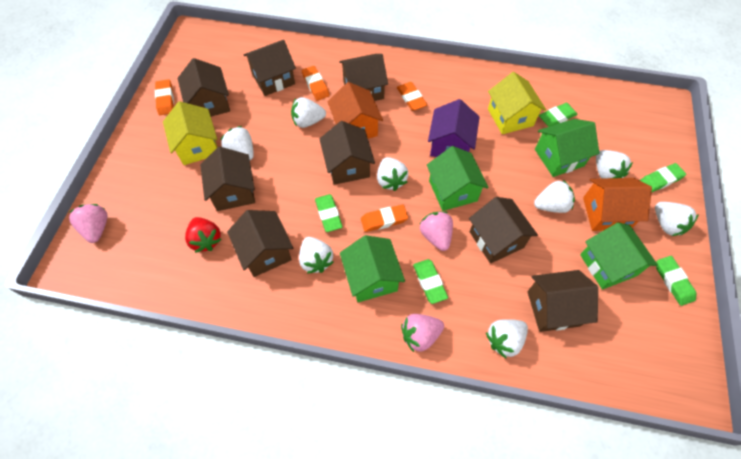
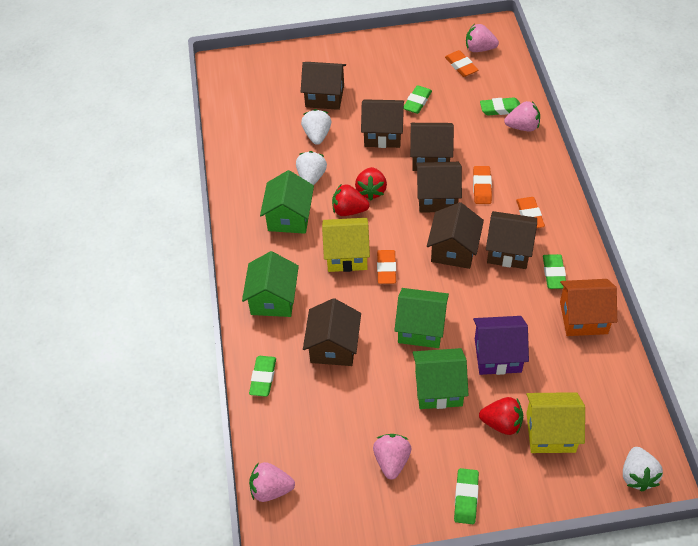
brown house: 8 -> 7
orange house: 2 -> 1
pink strawberry: 3 -> 4
red strawberry: 1 -> 3
white strawberry: 8 -> 3

